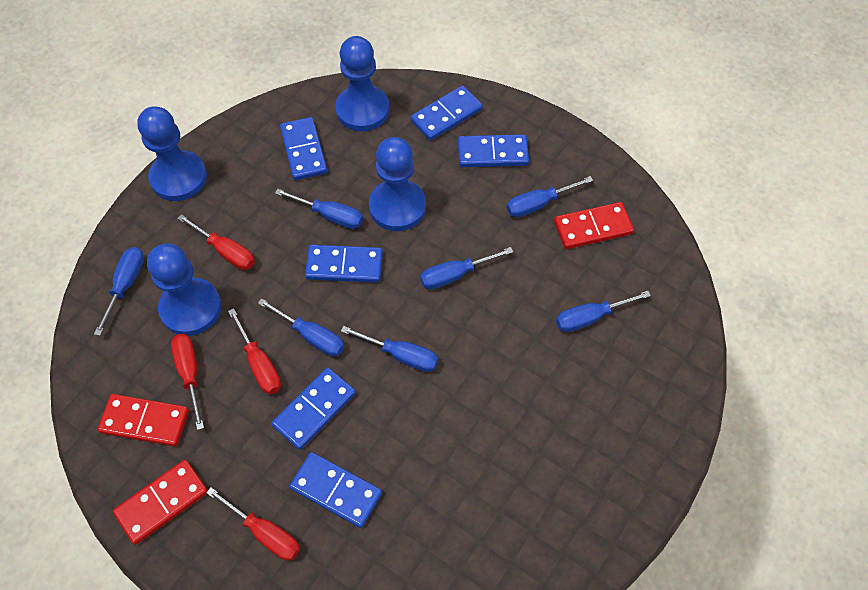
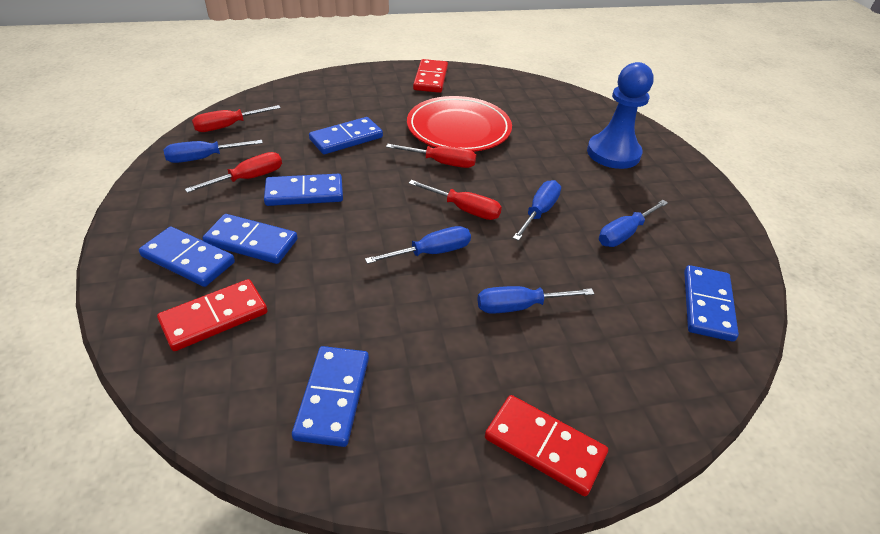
blue pawn: 4 -> 1
blue screwdriver: 7 -> 5
red plate: 0 -> 1

